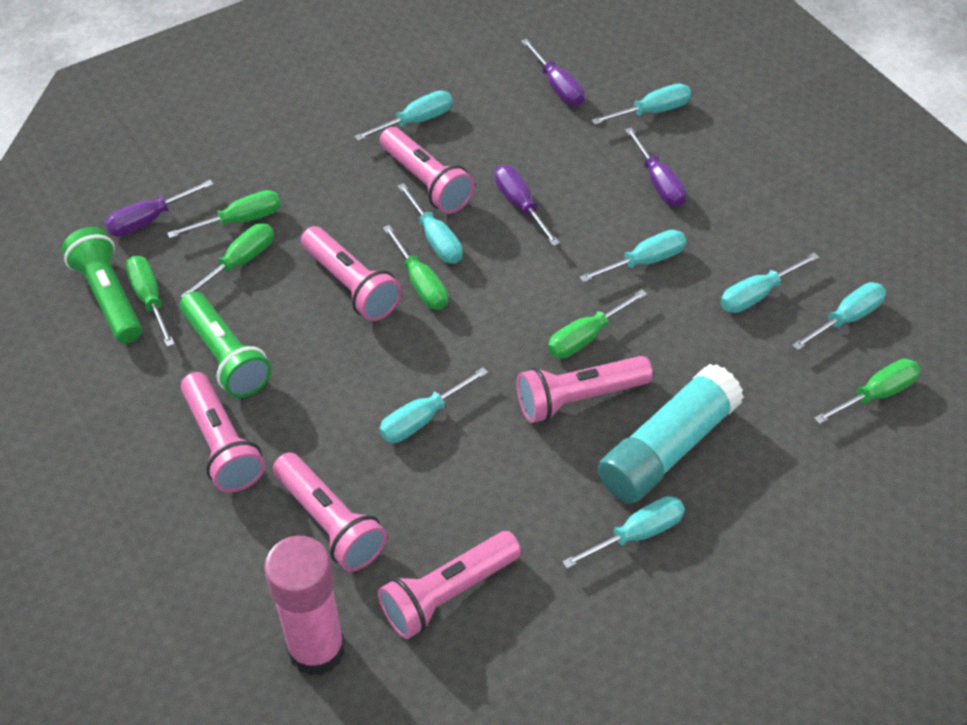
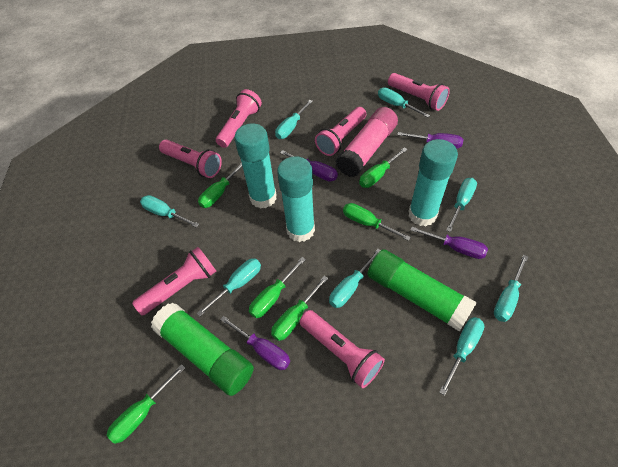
green flashlight: 2 -> 0
green glue stick: 0 -> 2
turquoise glue stick: 1 -> 3

